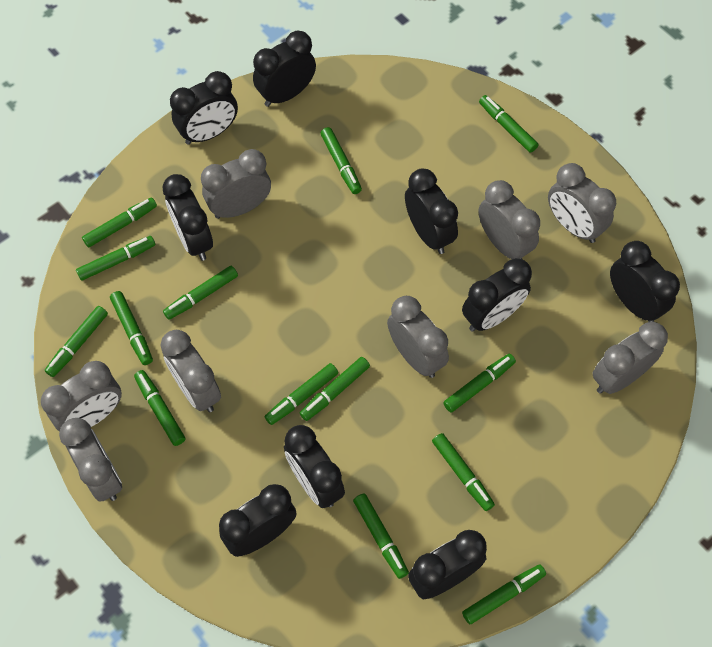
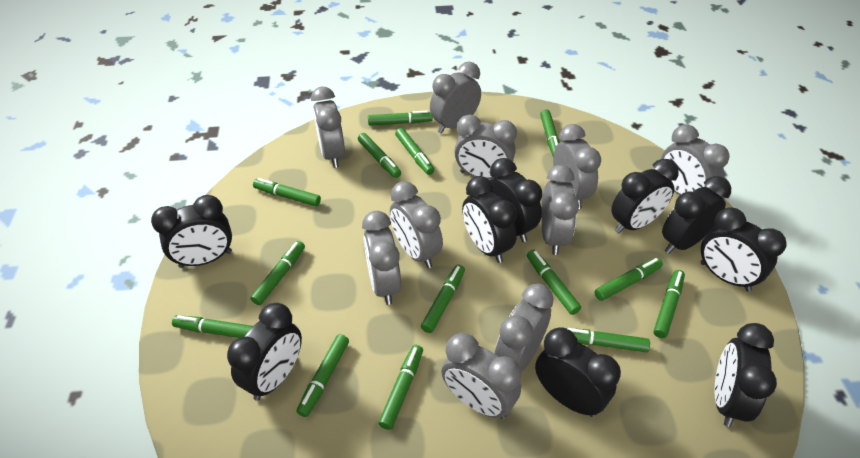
grey clock: 8 -> 10

